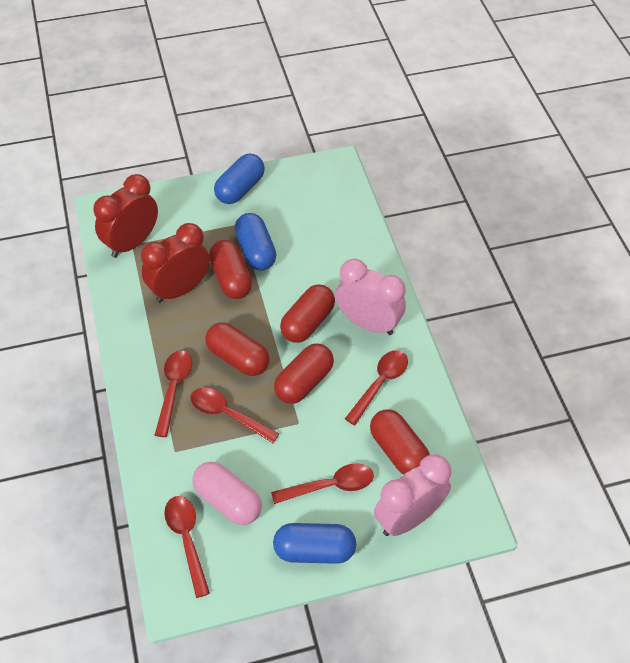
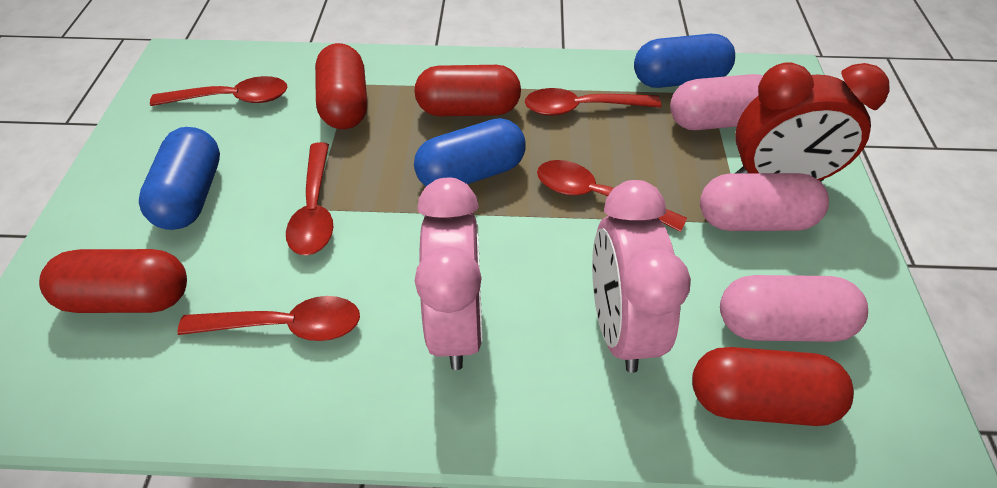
pink capsule: 1 -> 3
red capsule: 5 -> 4
red clock: 2 -> 1

